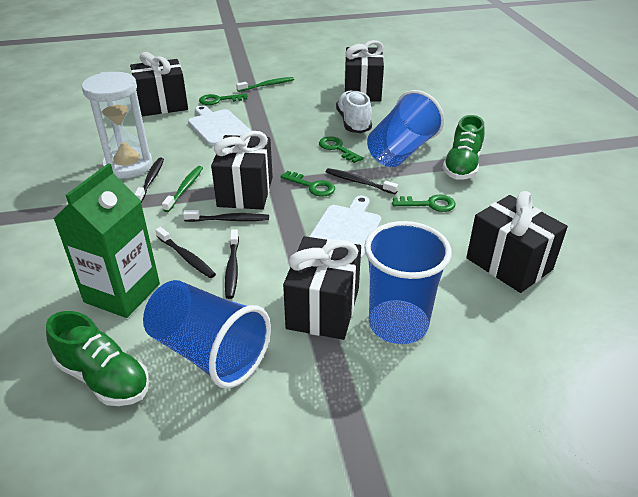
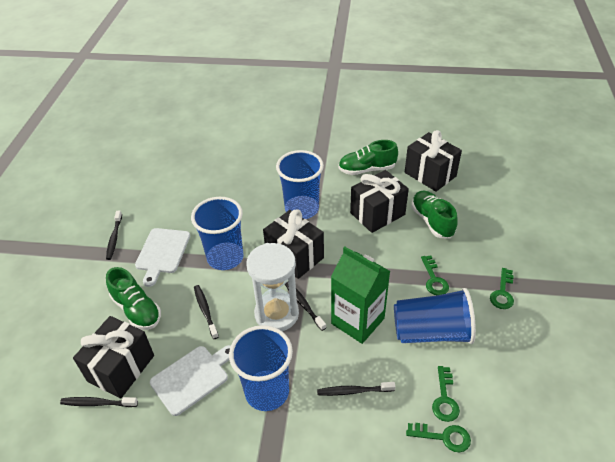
black gift: 5 -> 4
blue cup: 3 -> 4
green shoe: 2 -> 3
green toothbrush: 2 -> 0
white shoe: 1 -> 0

